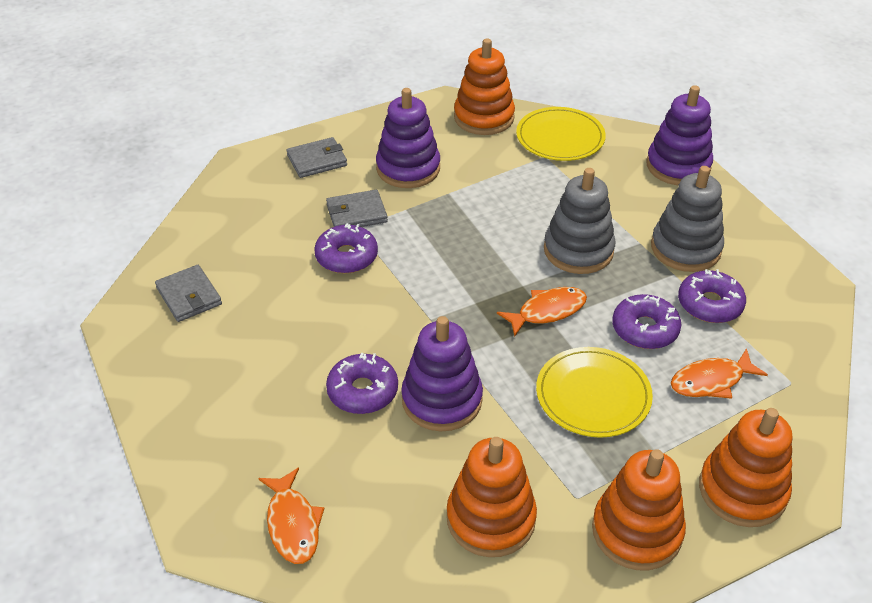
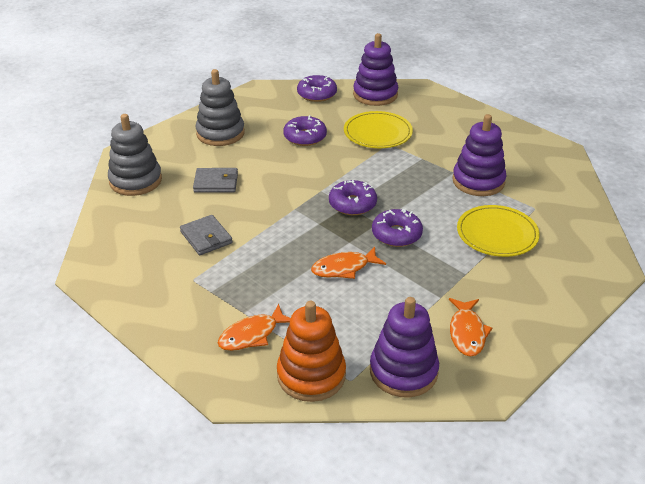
grey wallet: 3 -> 2
orange stacking toy: 4 -> 1

